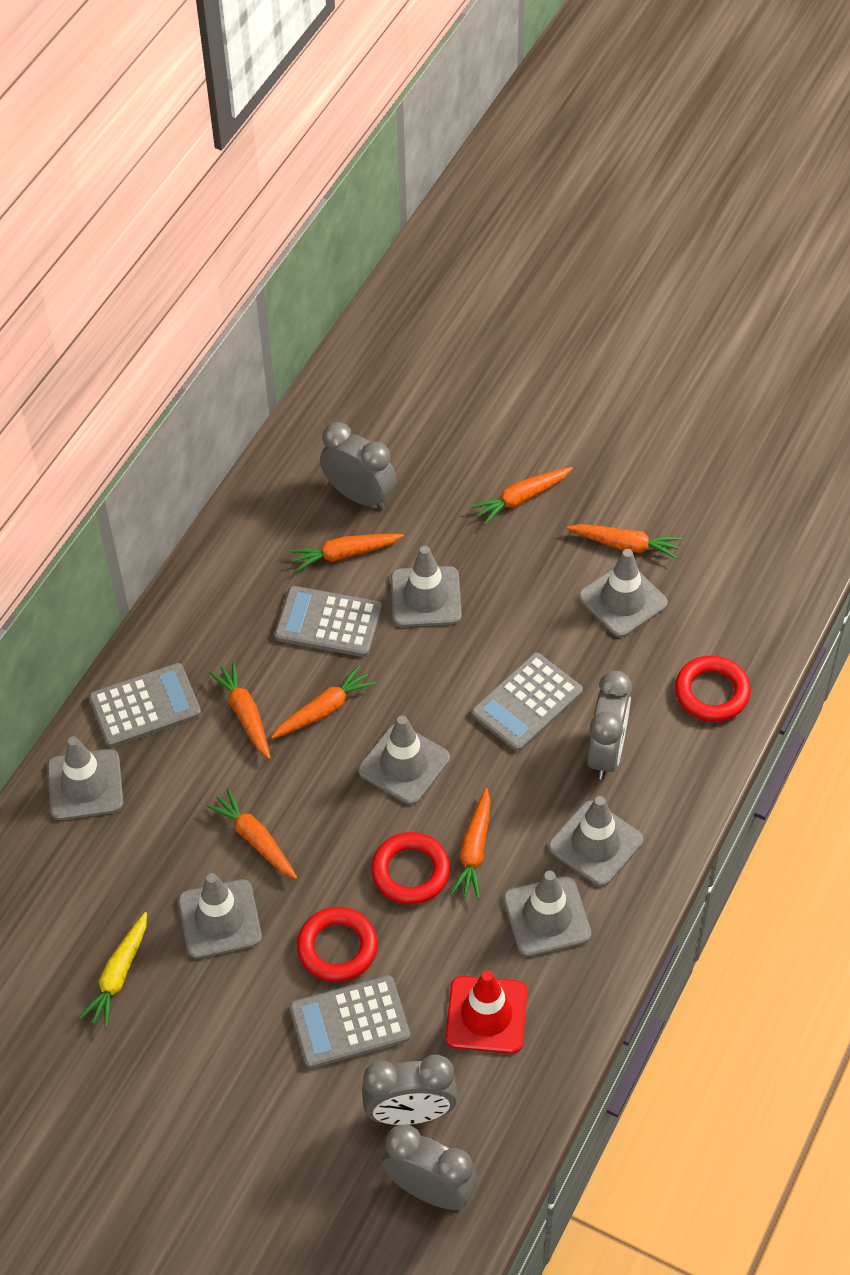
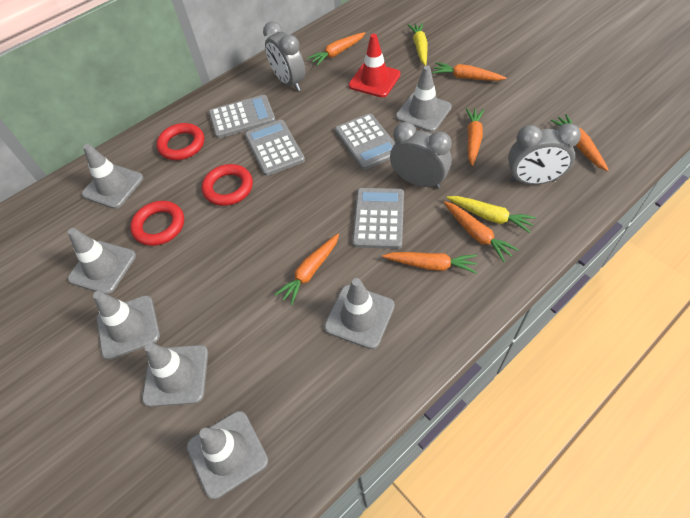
grey clock: 4 -> 3
yellow carrot: 1 -> 2

